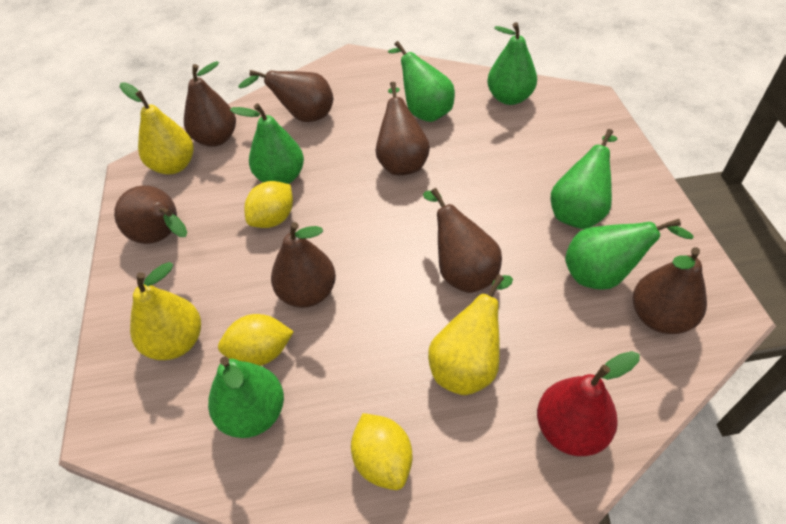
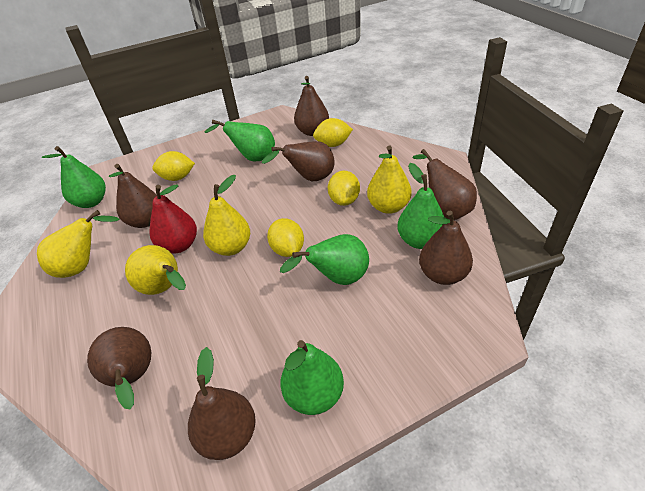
green pear: 6 -> 5
yellow lemon: 3 -> 4
yellow pear: 3 -> 4

